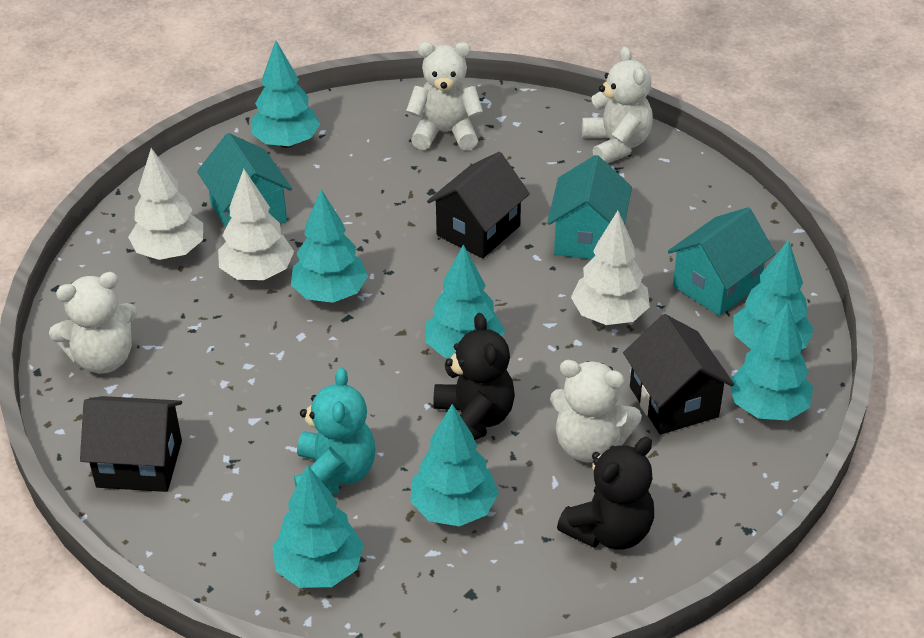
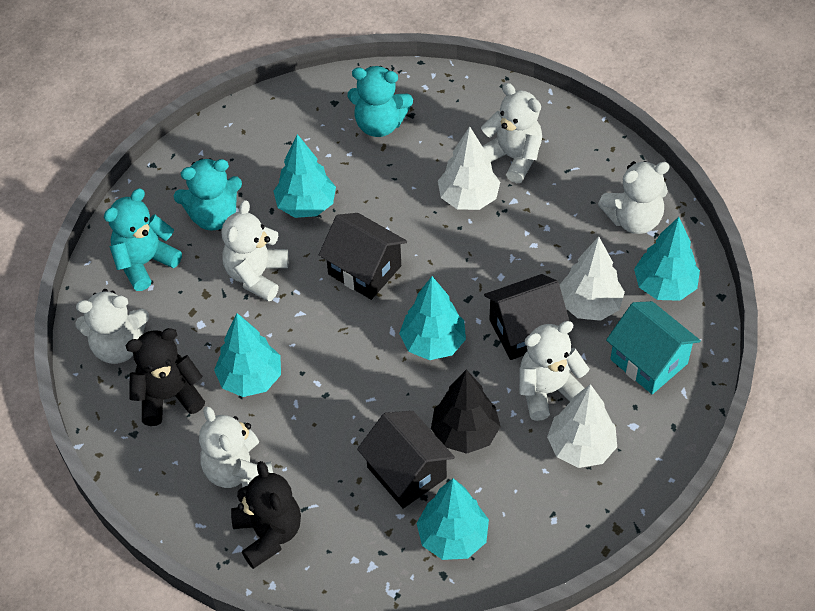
black tree: 0 -> 1
turquoise house: 3 -> 1
turquoise teddy bear: 1 -> 3
turquoise tree: 7 -> 5
white teddy bear: 4 -> 6

